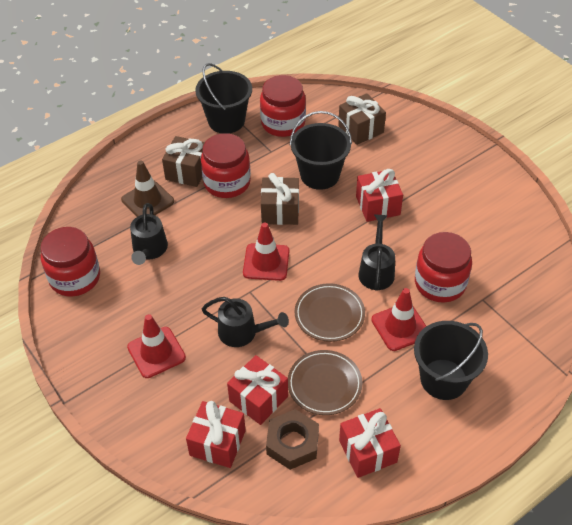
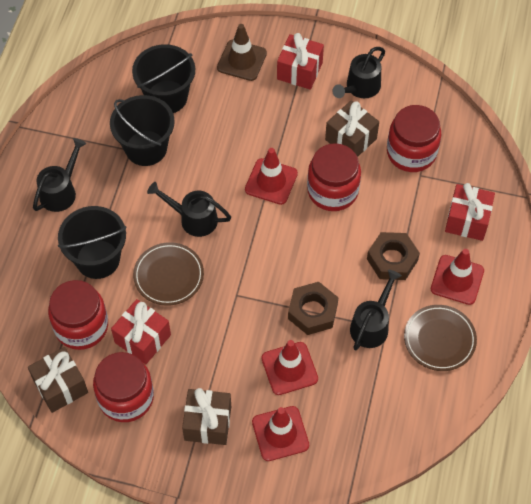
black watering can: 3 -> 4
brown nut: 1 -> 2
red gift: 4 -> 3
red traffic cone: 3 -> 4

